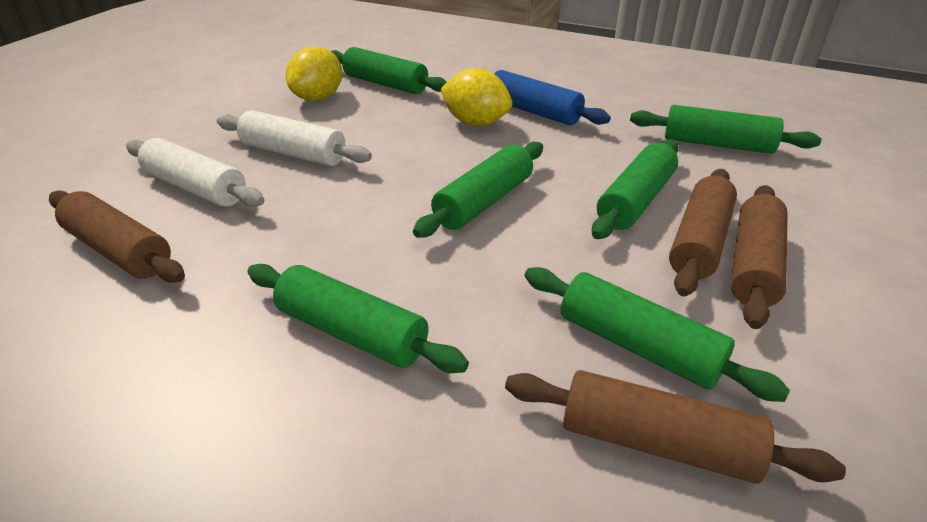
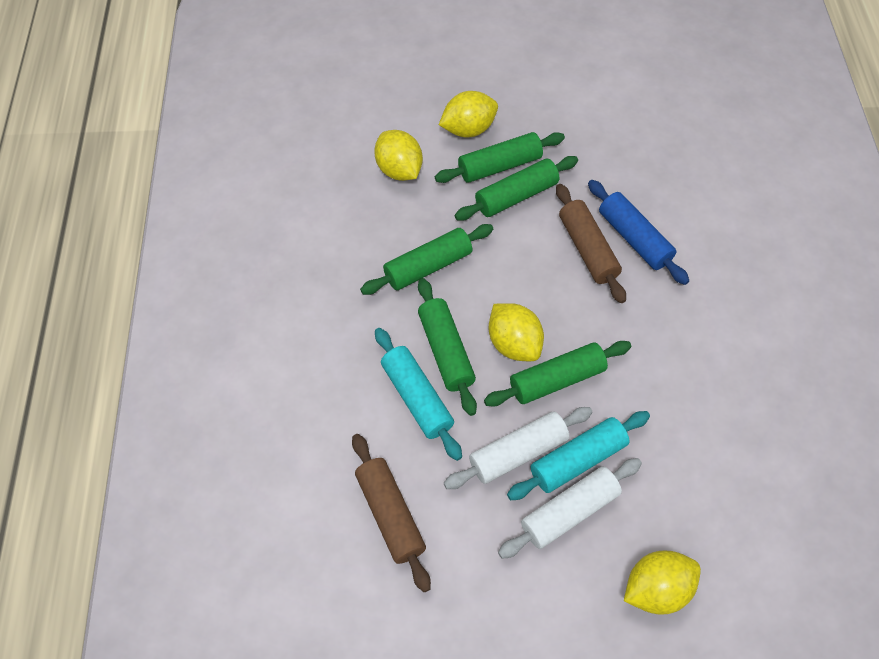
brown rolling pin: 4 -> 2
green rolling pin: 6 -> 5
turquoise rolling pin: 0 -> 2
yellow lemon: 2 -> 4

